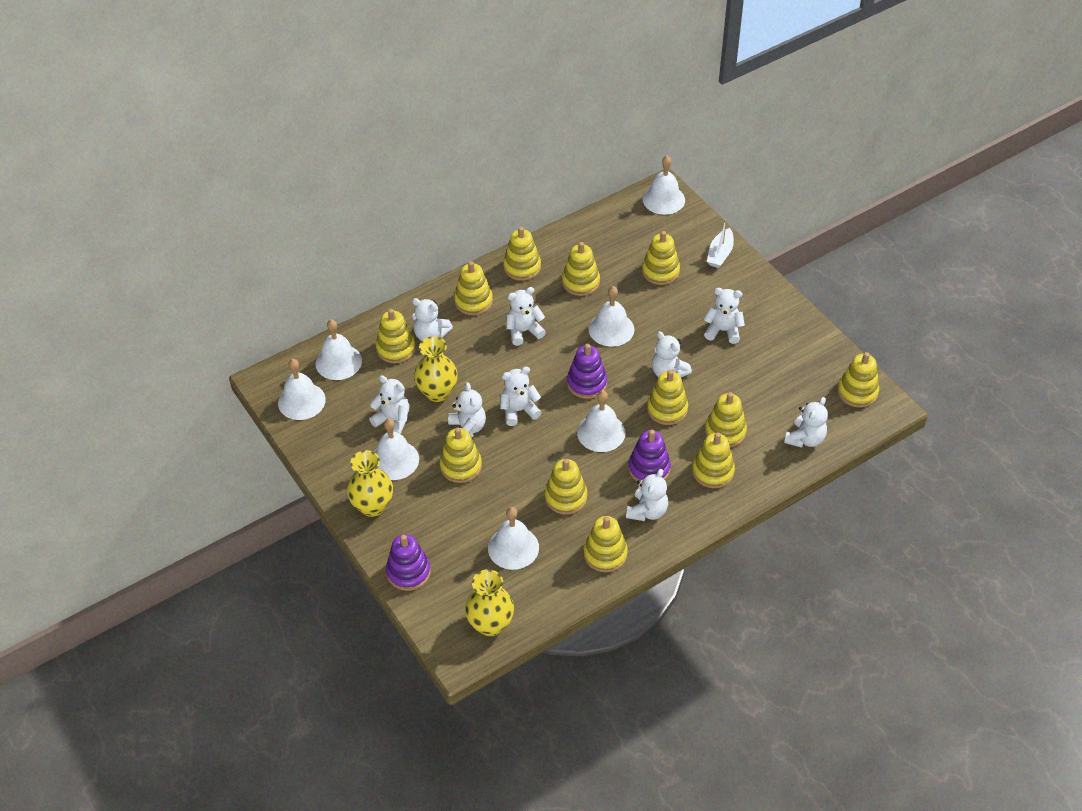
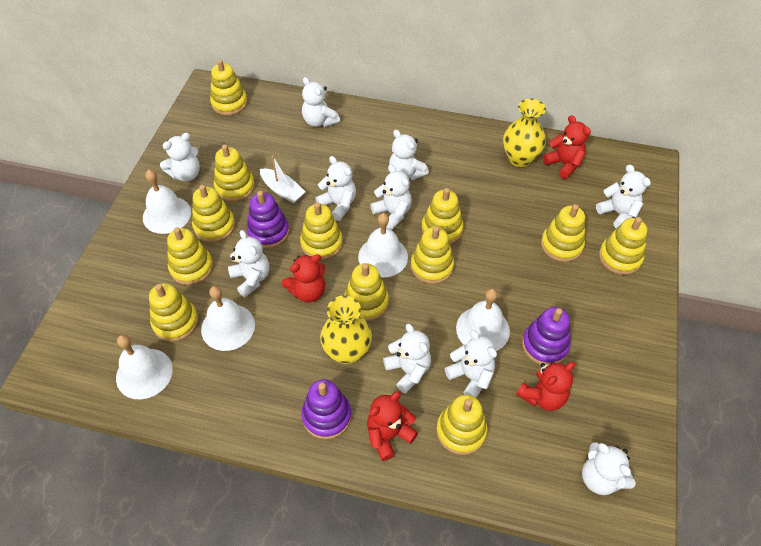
red teddy bear: 0 -> 4
white bell: 7 -> 5
white teddy bear: 9 -> 10
yellow vase: 3 -> 2

